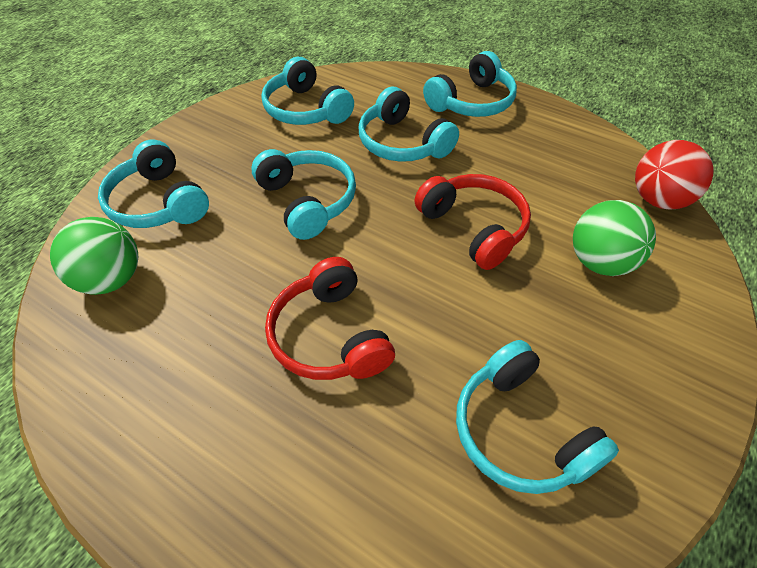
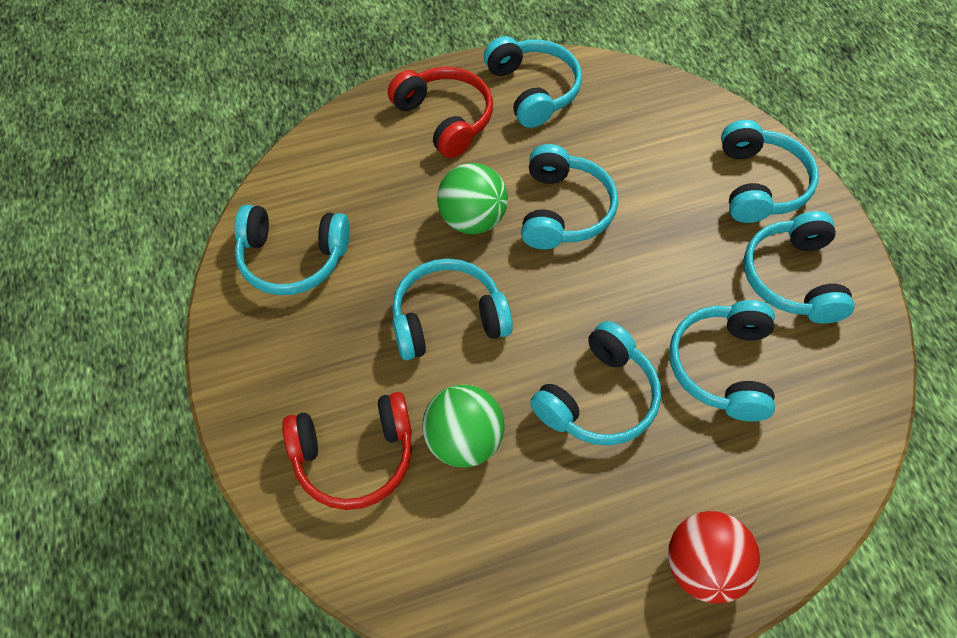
turquoise headphones: 6 -> 8

